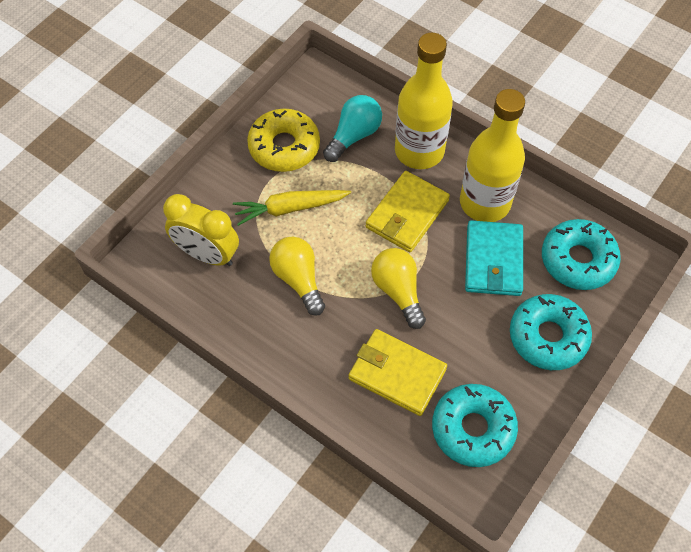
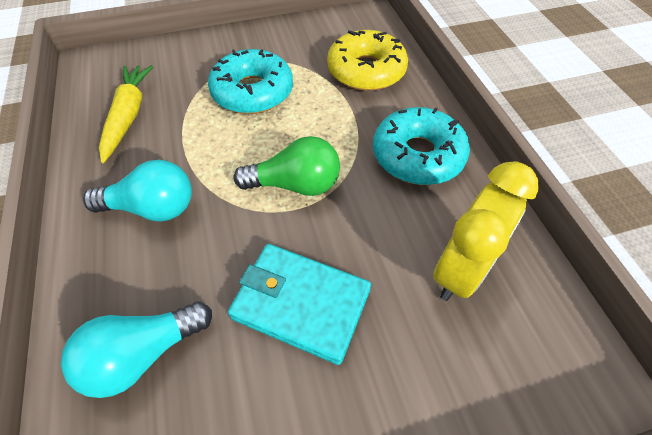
green light bulb: 0 -> 1
turquoise donut: 3 -> 2
turquoise light bulb: 1 -> 2
yellow bottle: 2 -> 0
yellow light bulb: 2 -> 0
yellow wallet: 2 -> 0

